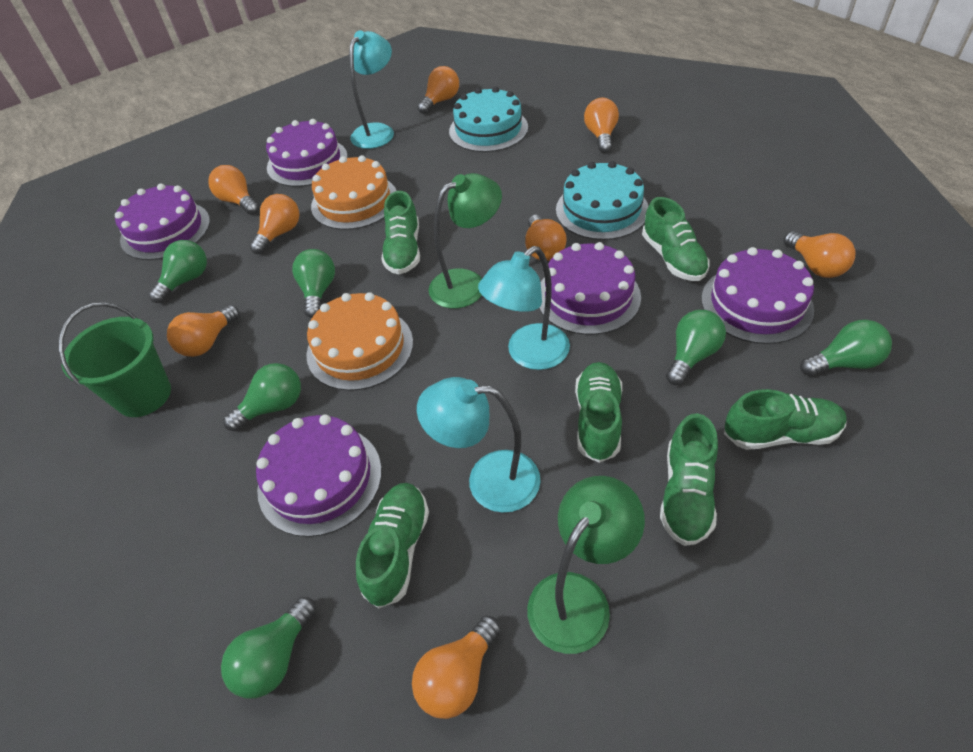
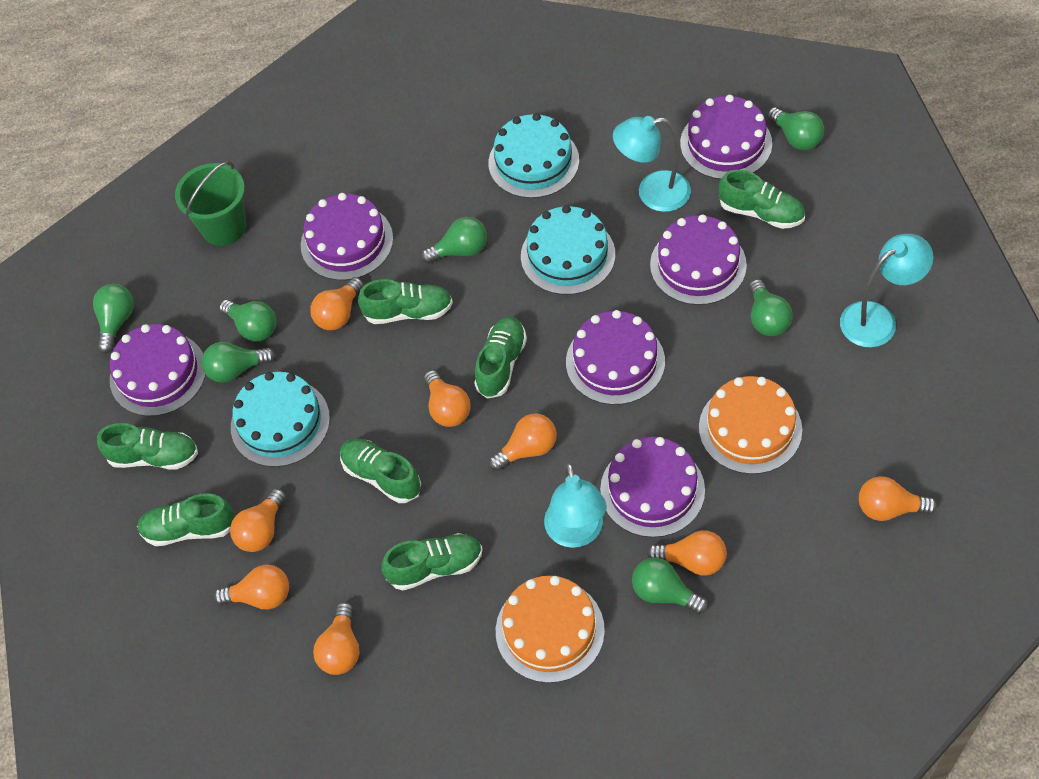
green lamp: 2 -> 0
green light bulb: 6 -> 7
green shoe: 6 -> 7
purple cake: 5 -> 6
turquoise cake: 2 -> 3

